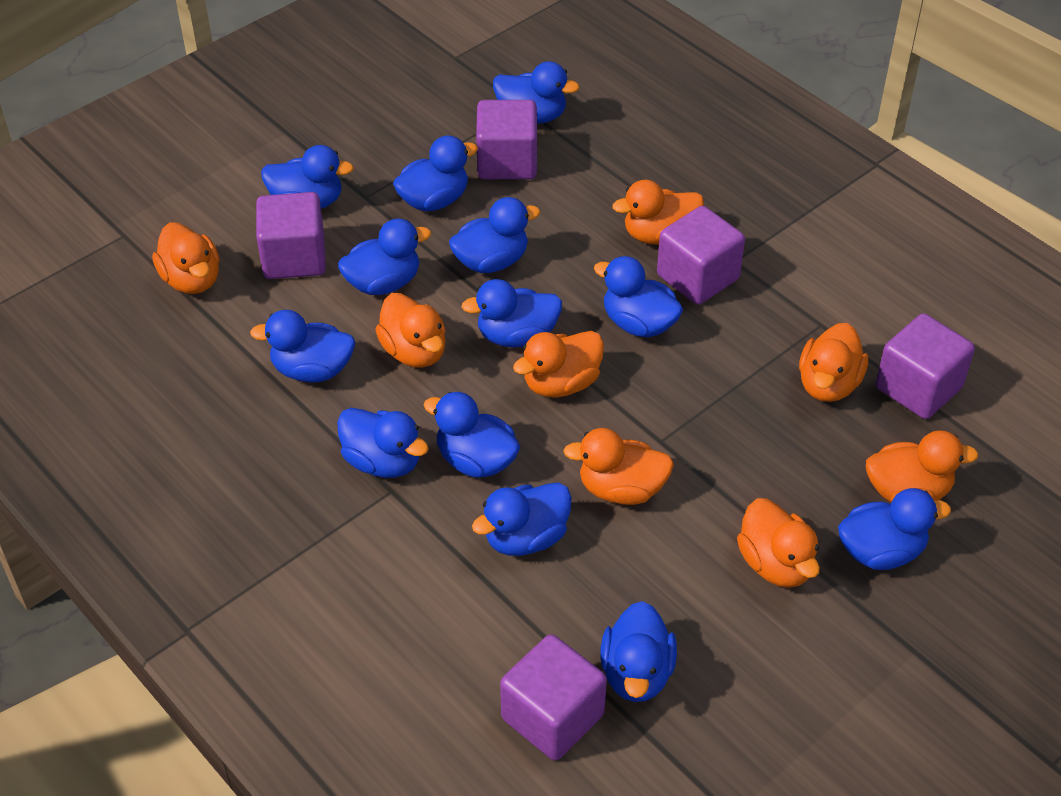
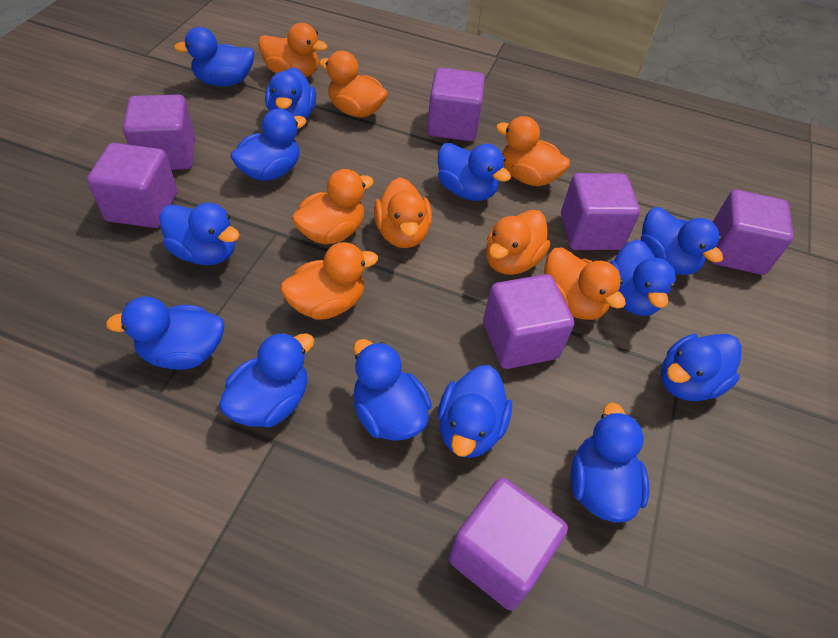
purple cube: 5 -> 7

